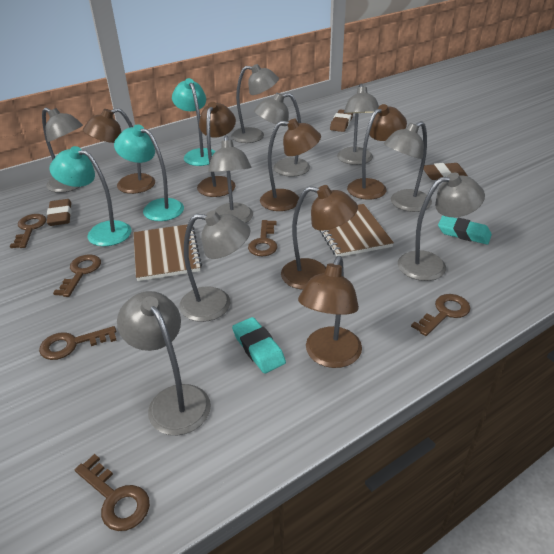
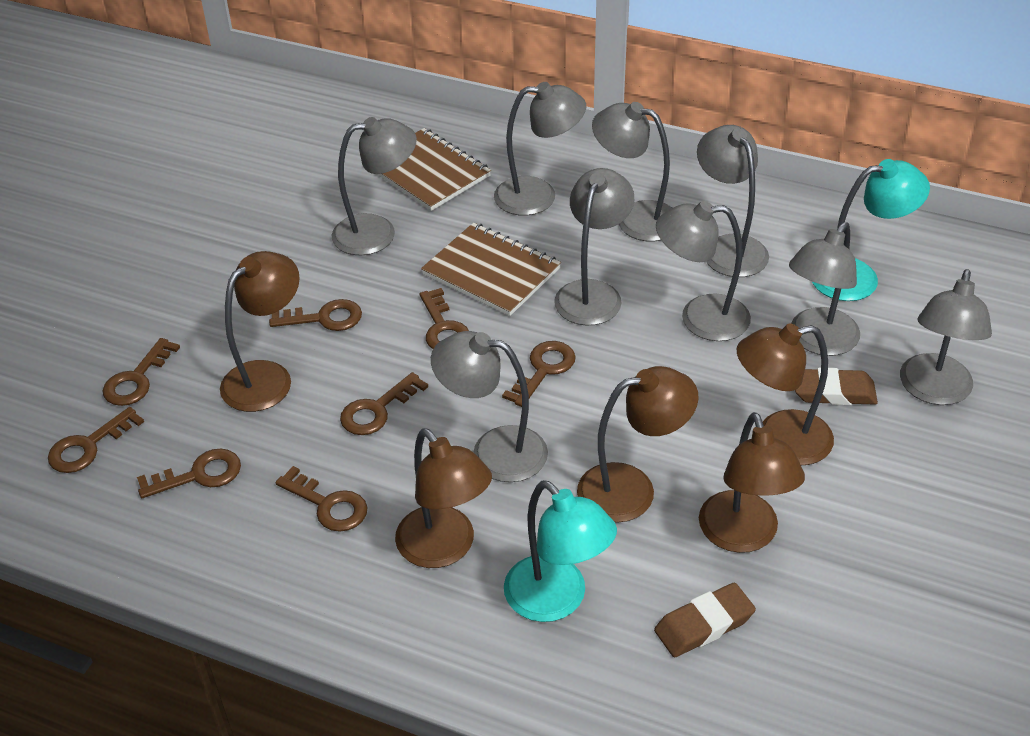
brown eraser: 3 -> 2
brown key: 6 -> 8
brown lamp: 6 -> 5
turquoise eraser: 2 -> 0
turquoise lamp: 3 -> 2

